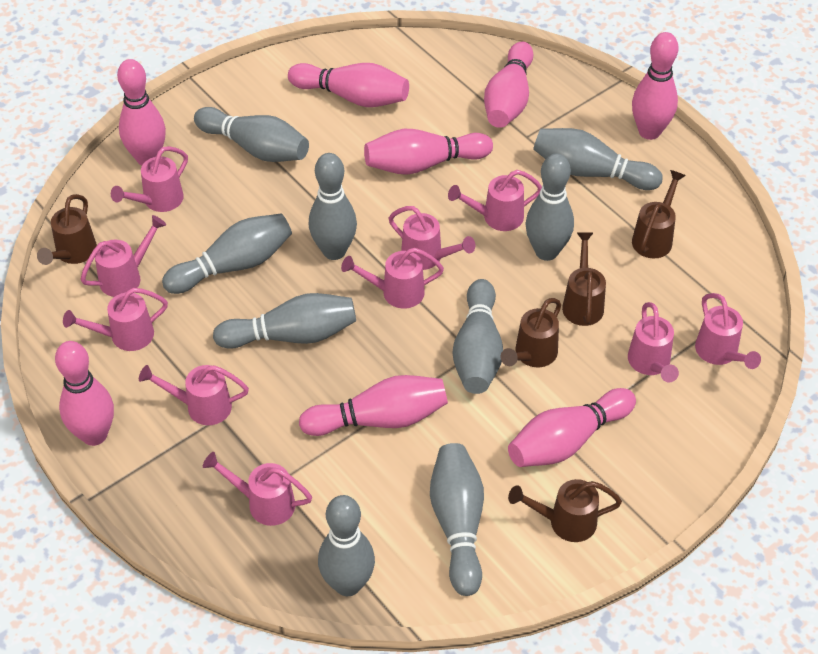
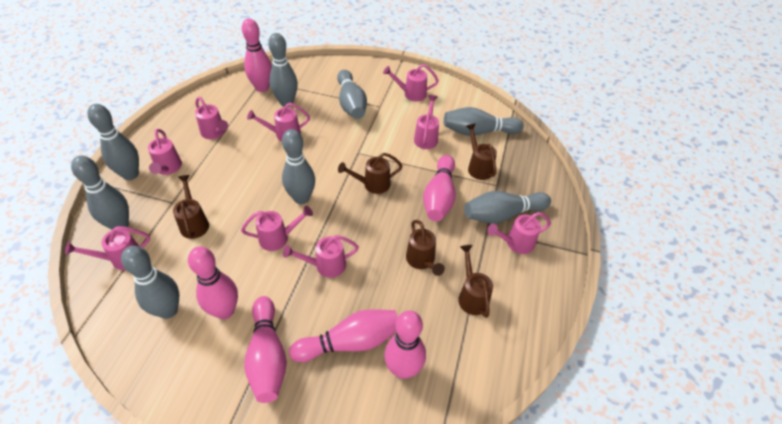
grey bowling pin: 9 -> 8
pink bowling pin: 8 -> 6
pink watering can: 10 -> 9

